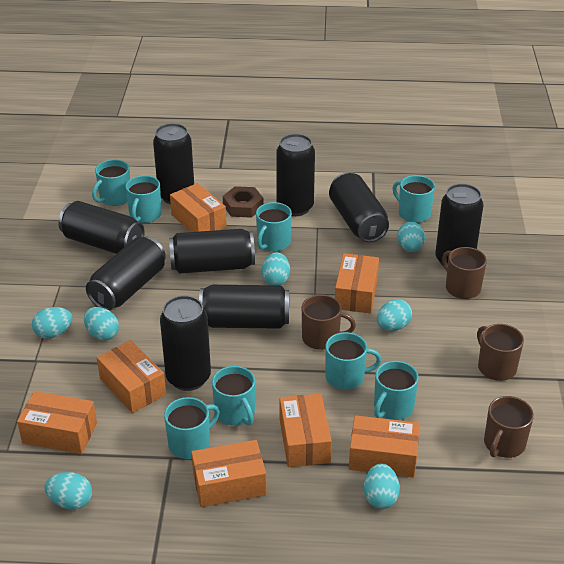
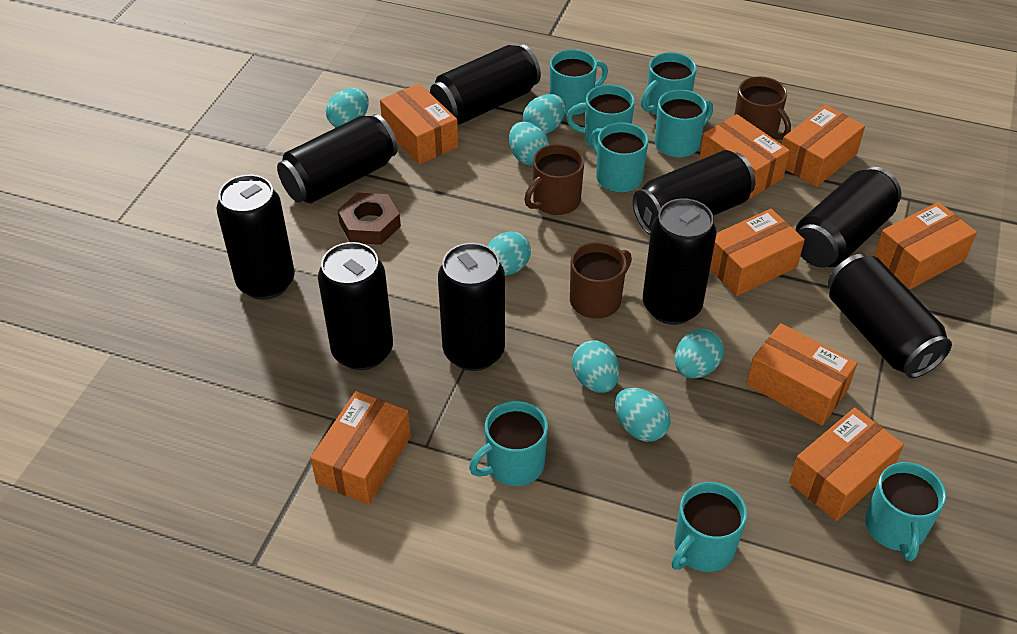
brown mug: 4 -> 3
orange box: 7 -> 8

